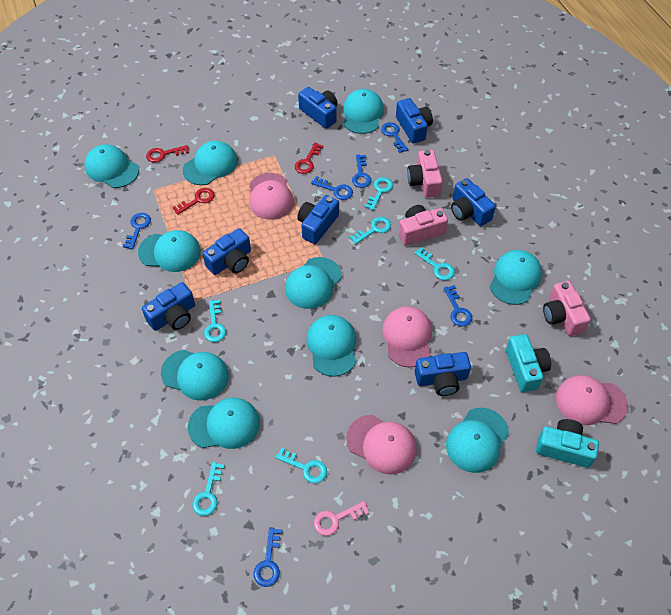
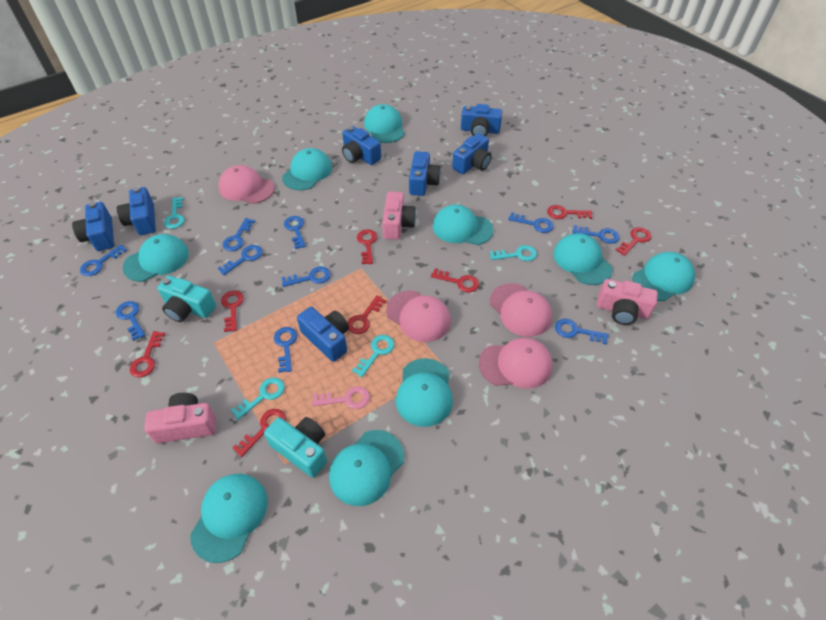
blue key: 6 -> 10
red key: 3 -> 8
turquoise cap: 10 -> 9
turquoise key: 6 -> 4

